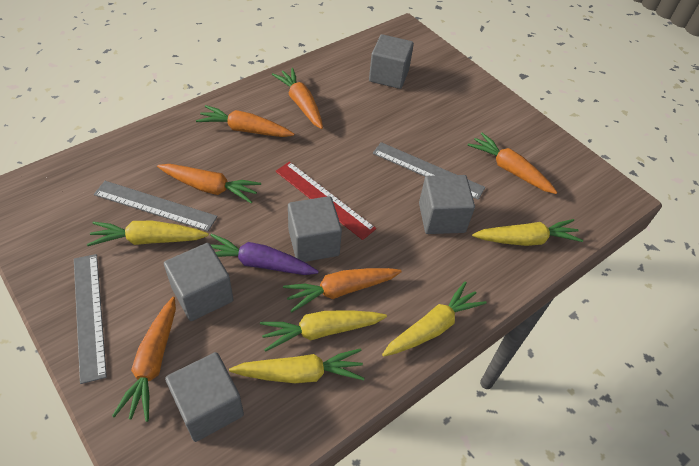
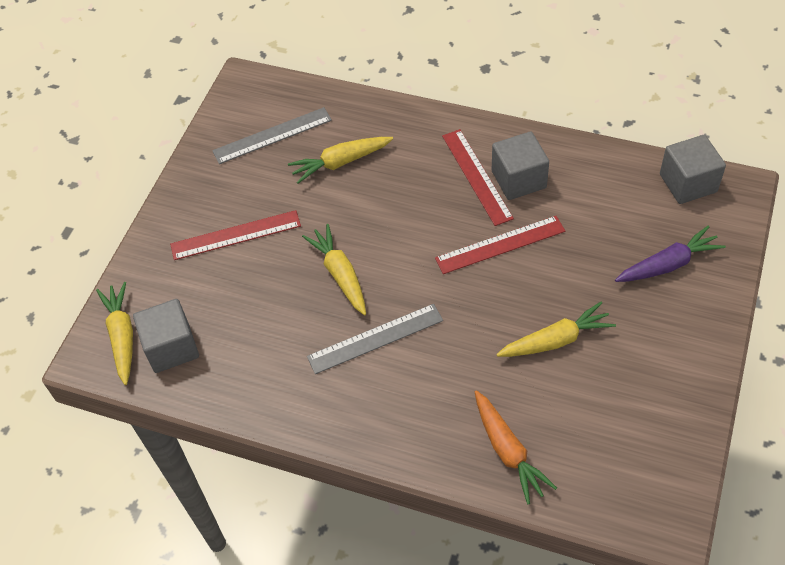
grey cube: 5 -> 3
grey ruler: 3 -> 2
orange carrot: 6 -> 1
red ruler: 1 -> 3
yellow carrot: 5 -> 4

